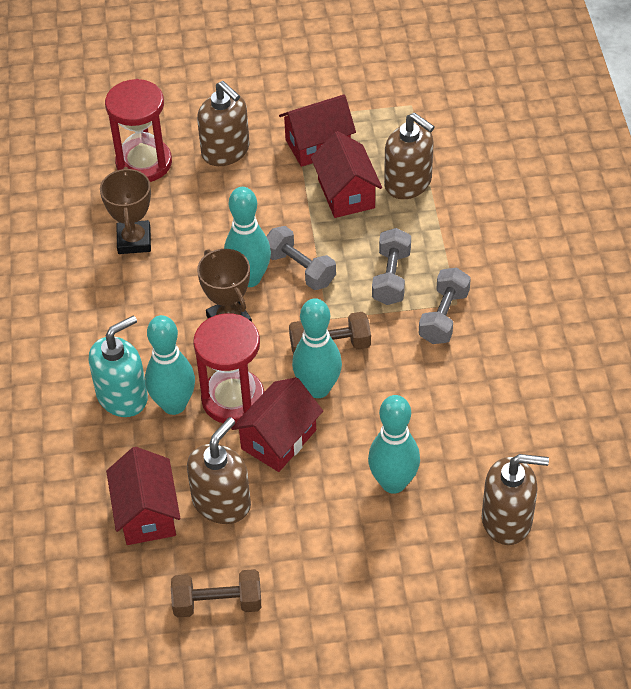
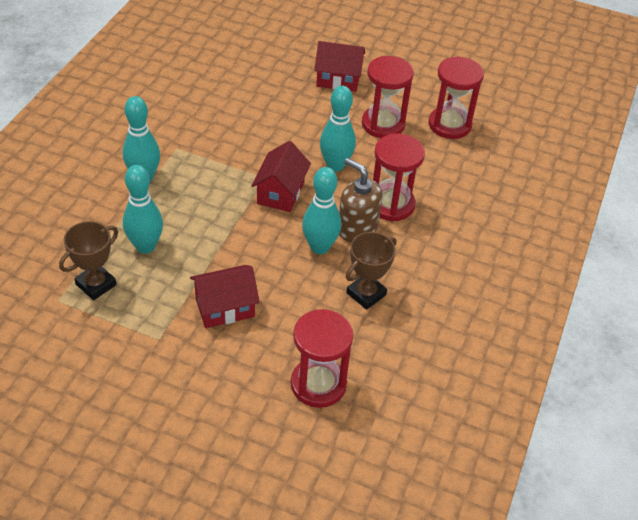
brown dumbbell: 2 -> 0
brown soap dispenser: 4 -> 1
grey dumbbell: 3 -> 0
red hourglass: 2 -> 4
red house: 4 -> 3
turquoise soap dispenser: 1 -> 0

